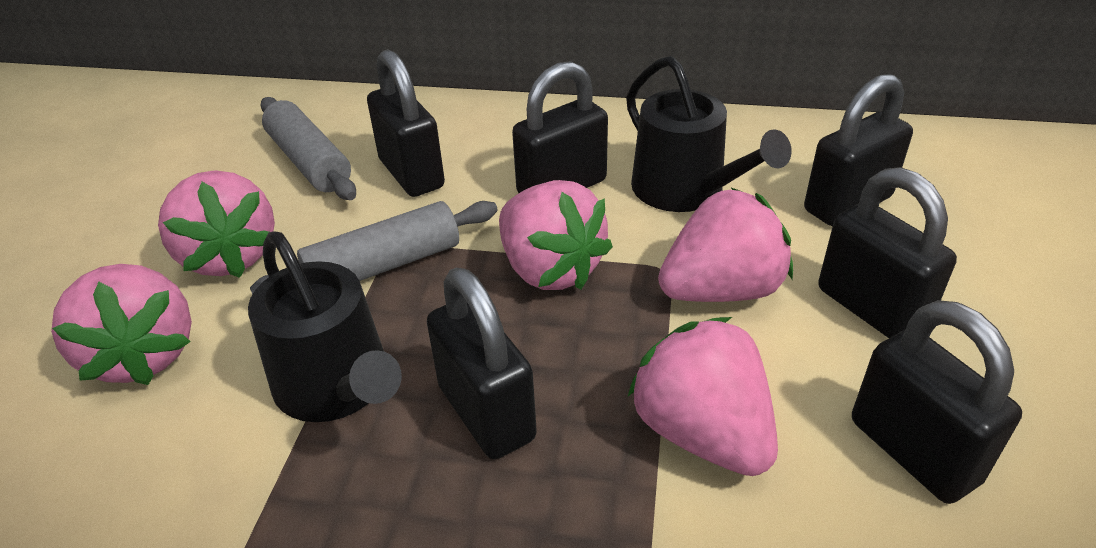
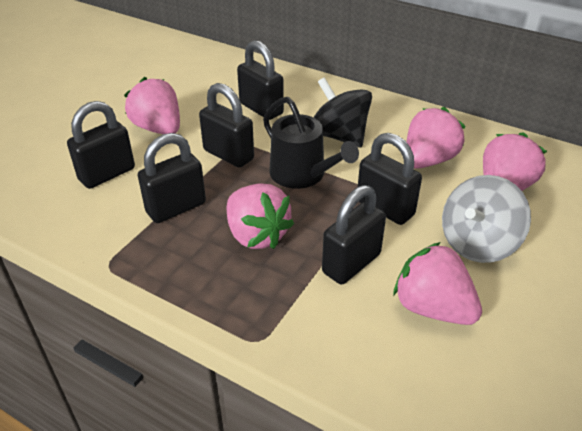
black spinning top: 0 -> 1
black watering can: 2 -> 1
grey rolling pin: 2 -> 0
grey spinning top: 0 -> 1

